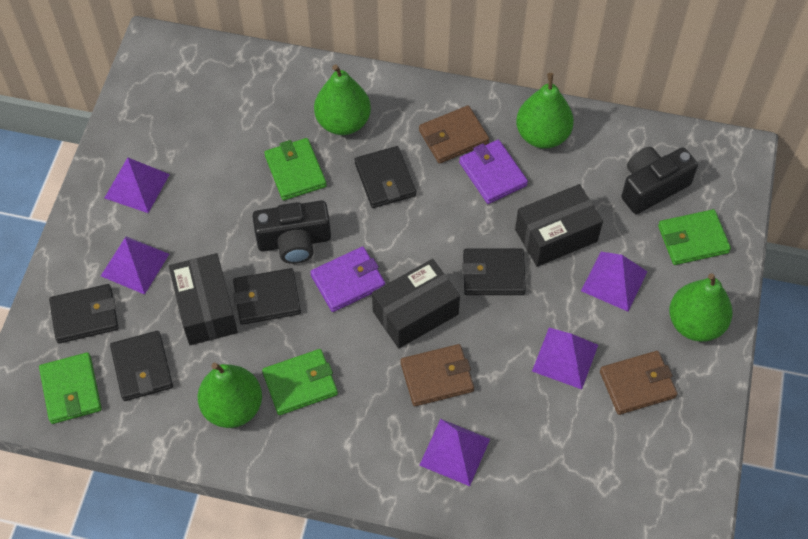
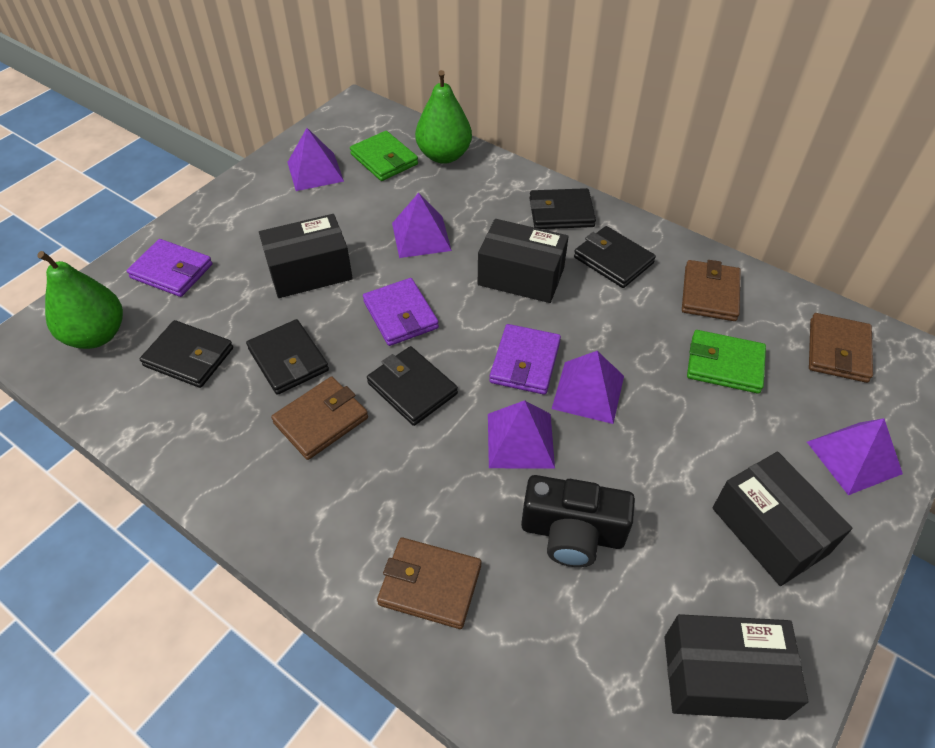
black box: 3 -> 4
black camera: 2 -> 1
brown wallet: 3 -> 4
green pear: 4 -> 2
green wallet: 4 -> 2
purple wallet: 2 -> 3

